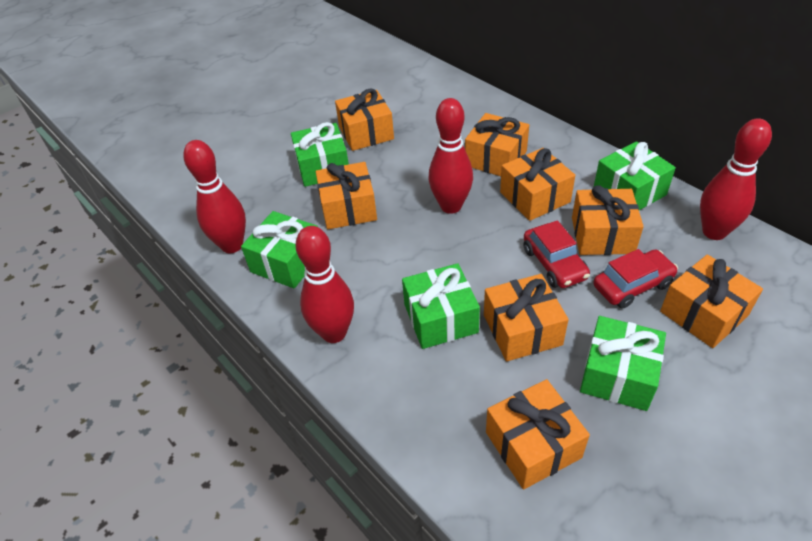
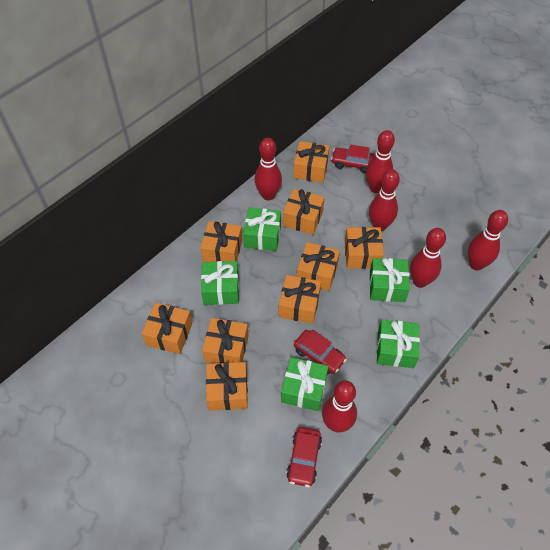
orange gift: 8 -> 9
red bowling pin: 4 -> 6
red car: 2 -> 3

